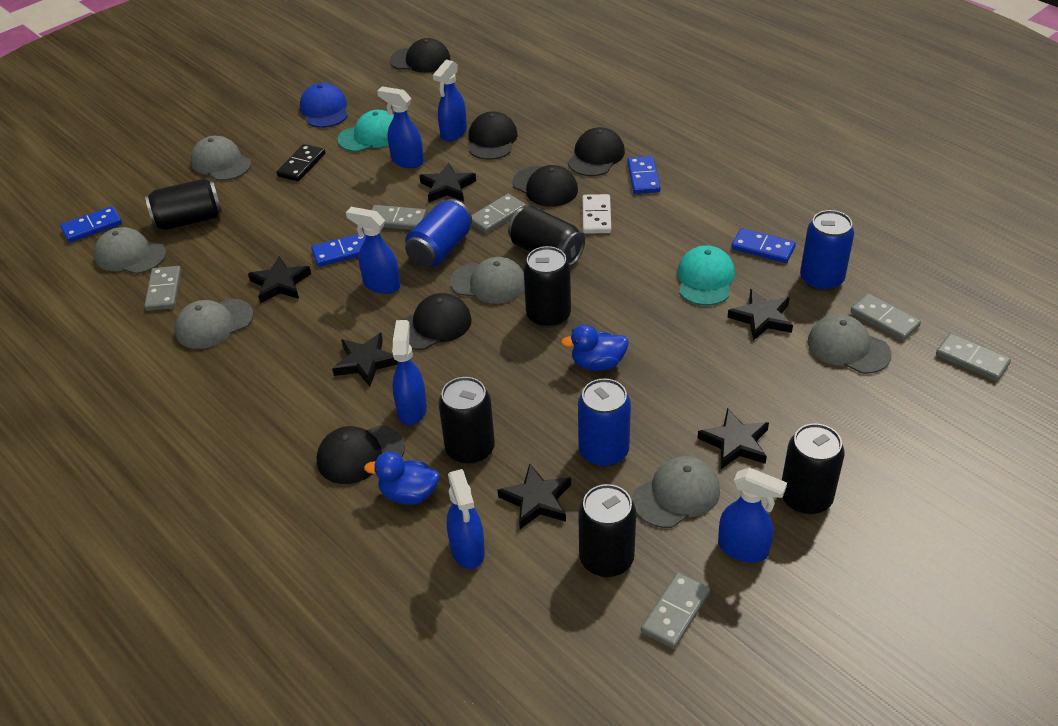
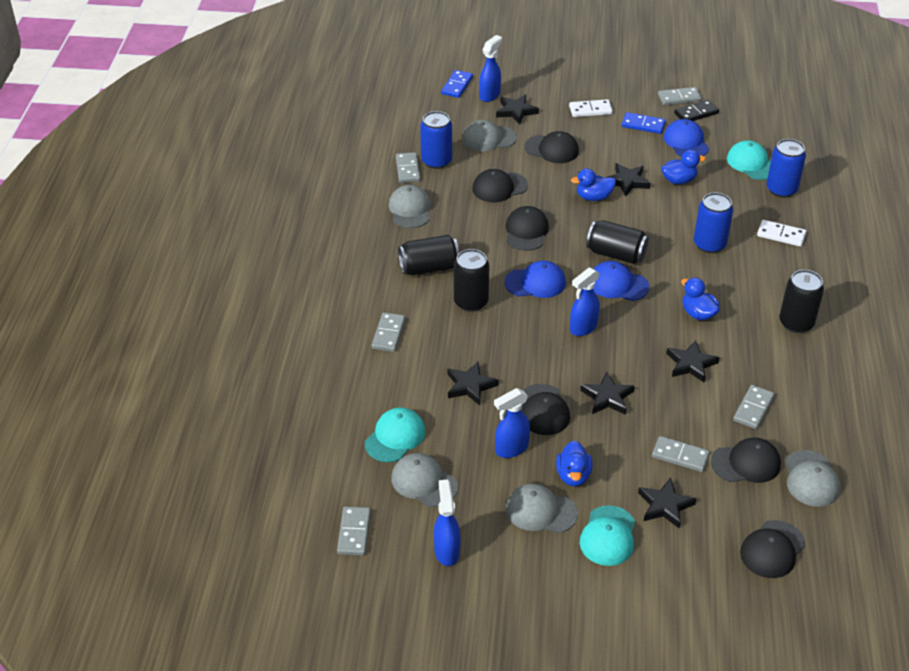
black can: 6 -> 4
blue cap: 1 -> 3
blue domino: 4 -> 2
blue duck: 2 -> 4
blue spray bottle: 6 -> 4
grey cap: 6 -> 5
turquoise cap: 2 -> 3
white domino: 1 -> 2

